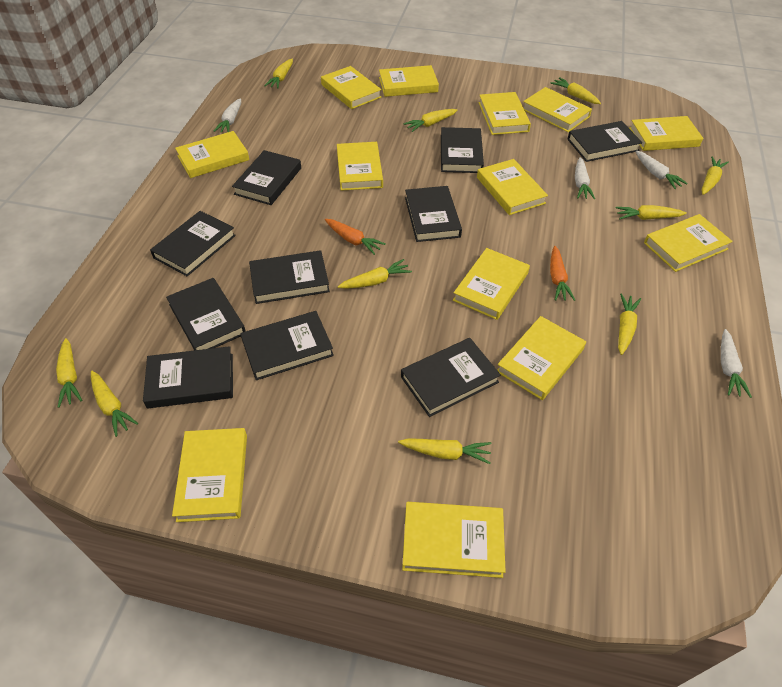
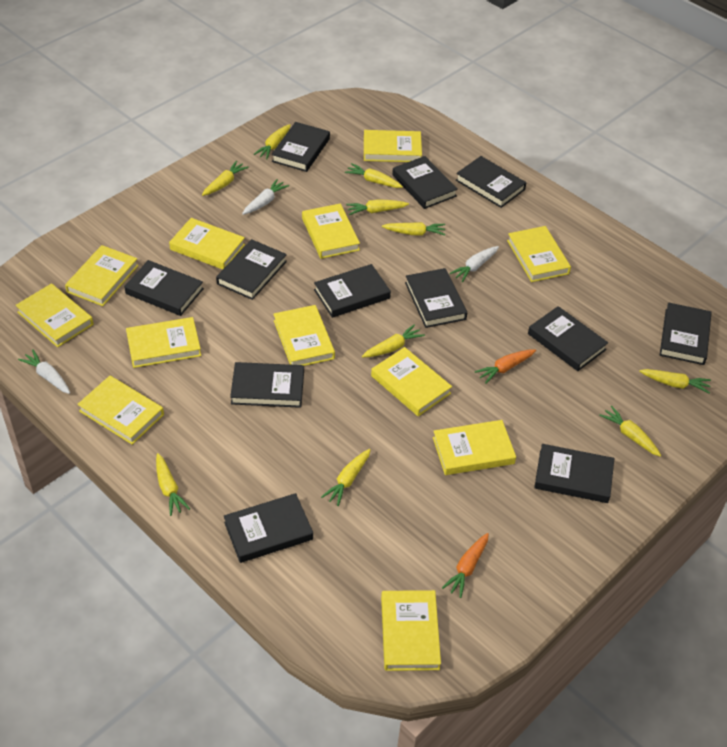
black book: 10 -> 12
white carrot: 4 -> 3
yellow book: 13 -> 12

